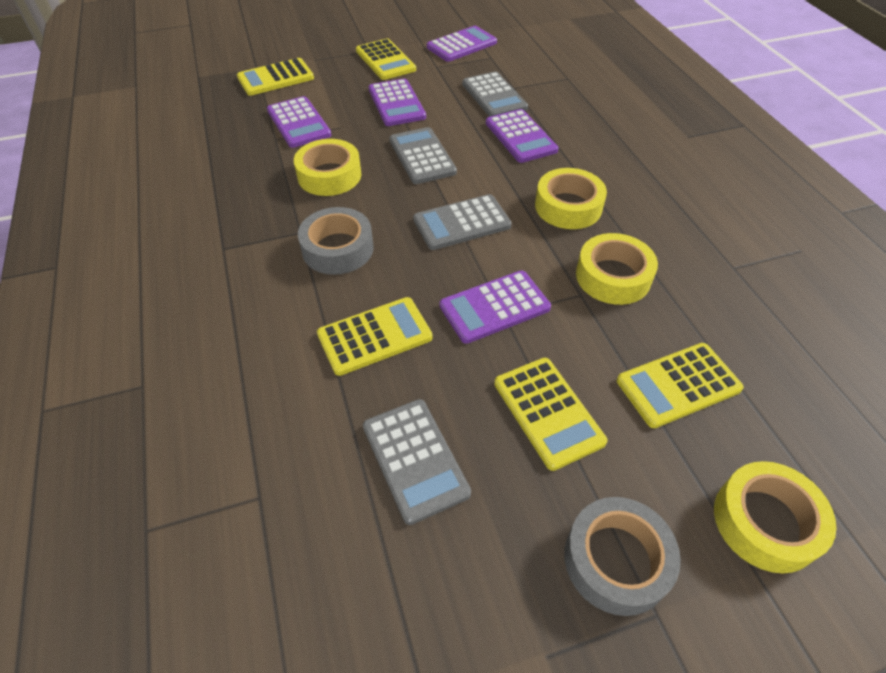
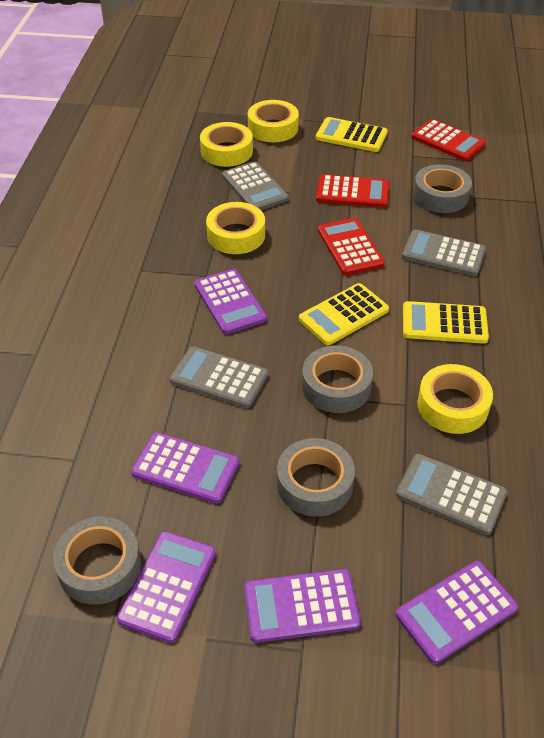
grey tape: 2 -> 4
red calculator: 0 -> 3
yellow calculator: 5 -> 3

